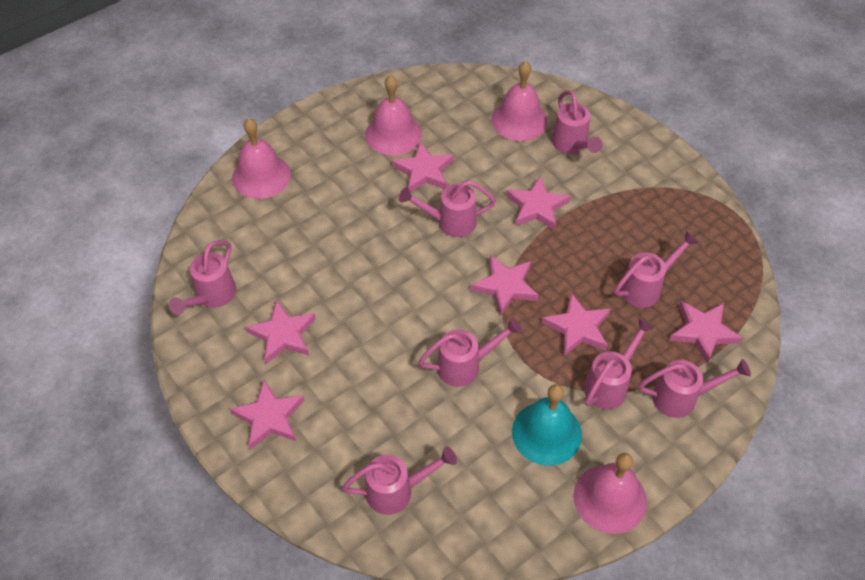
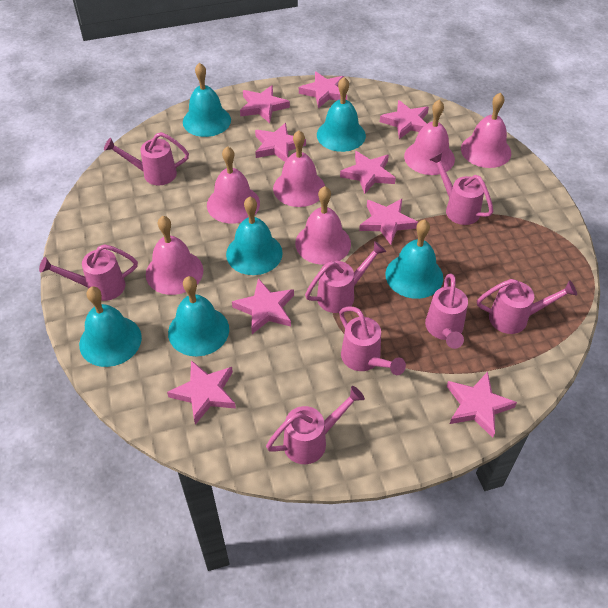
pink bell: 4 -> 6
pink star: 7 -> 9
turquoise bell: 1 -> 6

